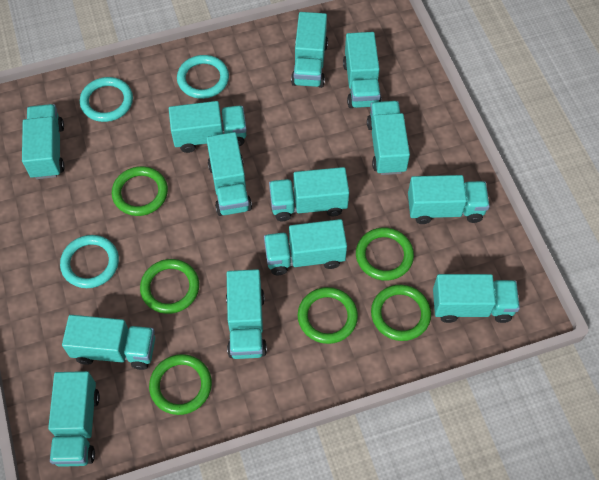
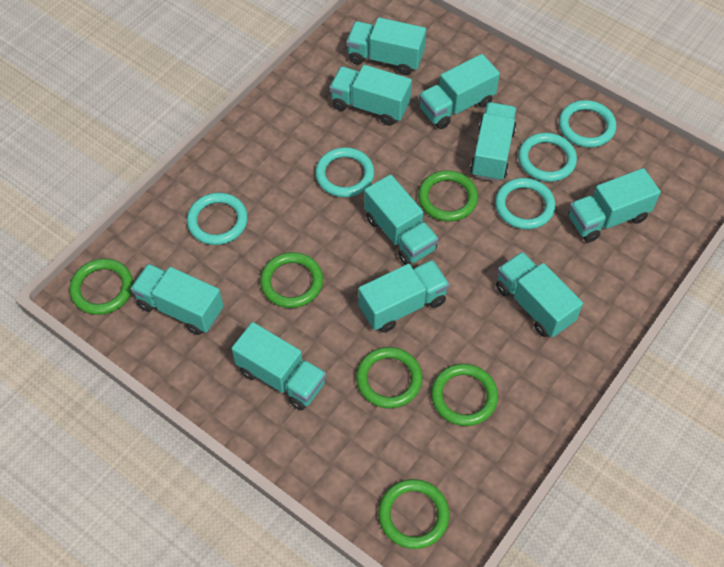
turquoise ring: 3 -> 5
turquoise truck: 13 -> 10

